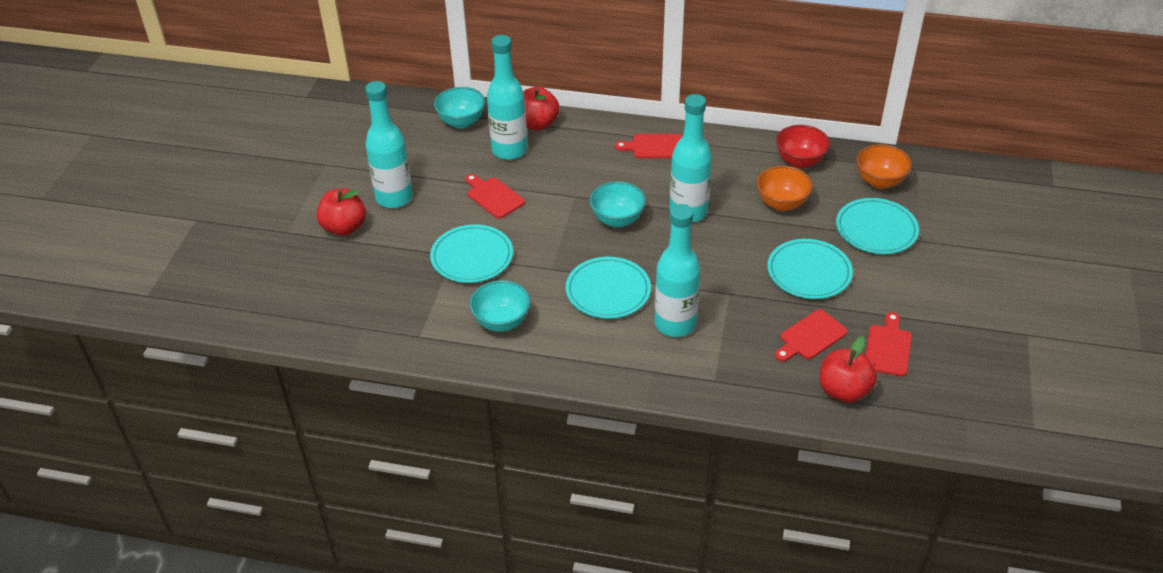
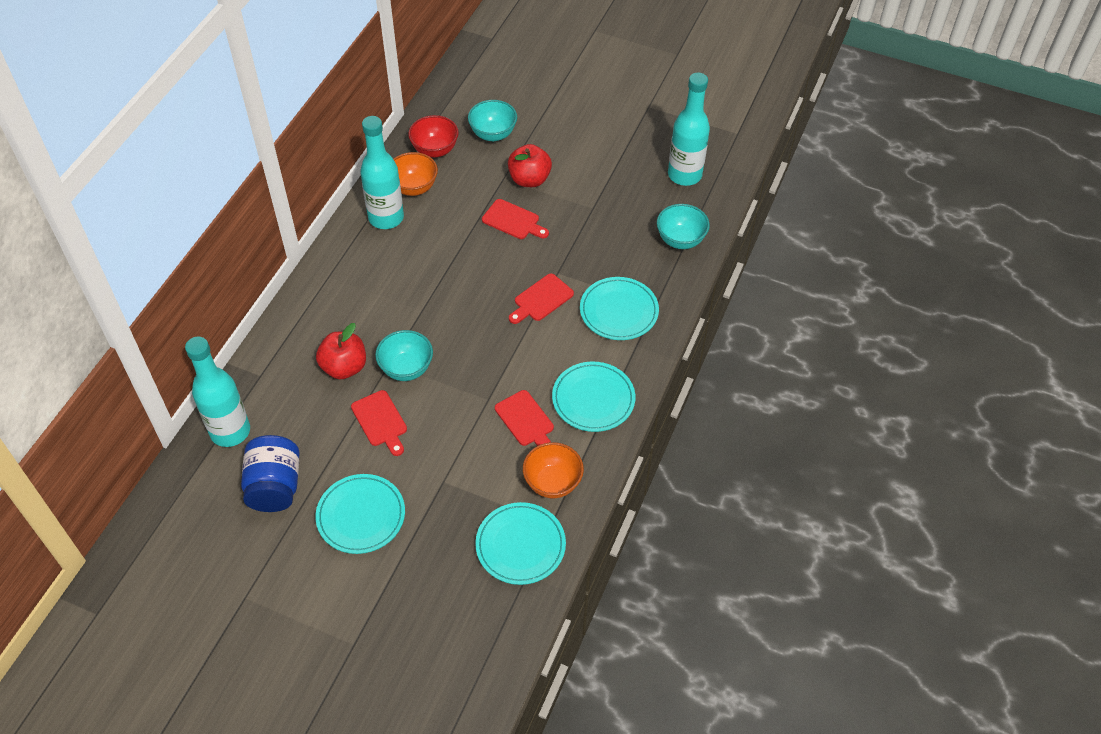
blue jar: 0 -> 1
red apple: 3 -> 2
turquoise bottle: 4 -> 3

